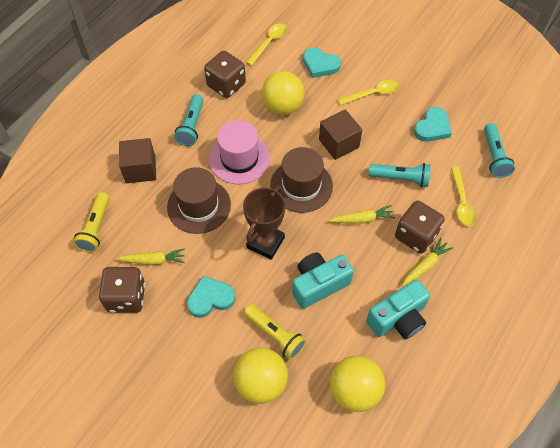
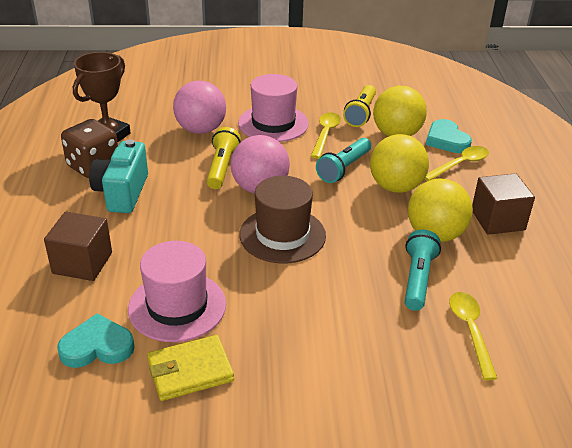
brown dice: 3 -> 1
brown hat: 2 -> 1
pink ball: 0 -> 2
pink hat: 1 -> 2
turquoise camera: 2 -> 1
turquoise flashlight: 3 -> 2
turquoise heart: 3 -> 2
yellow carrot: 3 -> 0
yellow wallet: 0 -> 1

